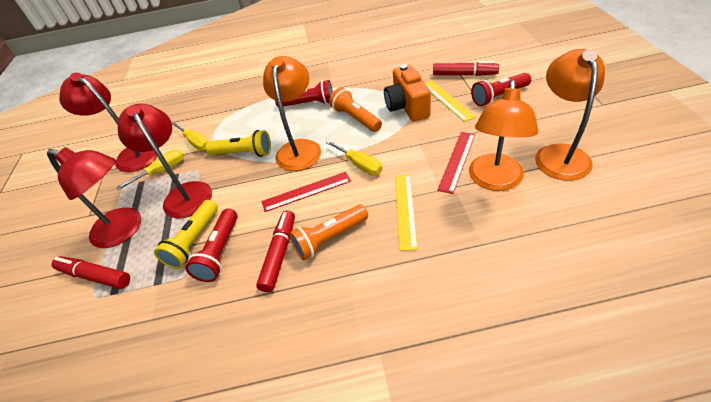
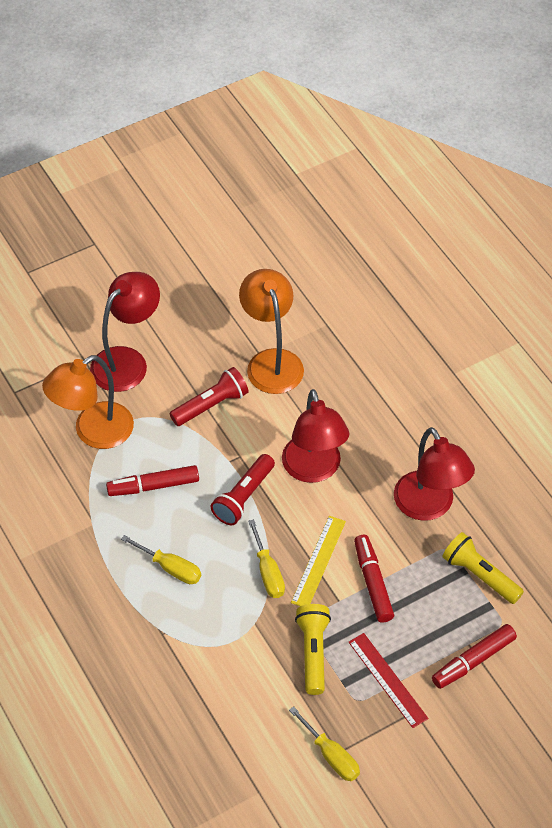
orange camera: 1 -> 0
orange flashlight: 2 -> 0
orange lamp: 3 -> 2
red flashlight: 3 -> 2
red ruler: 2 -> 1
yellow ruler: 2 -> 1

